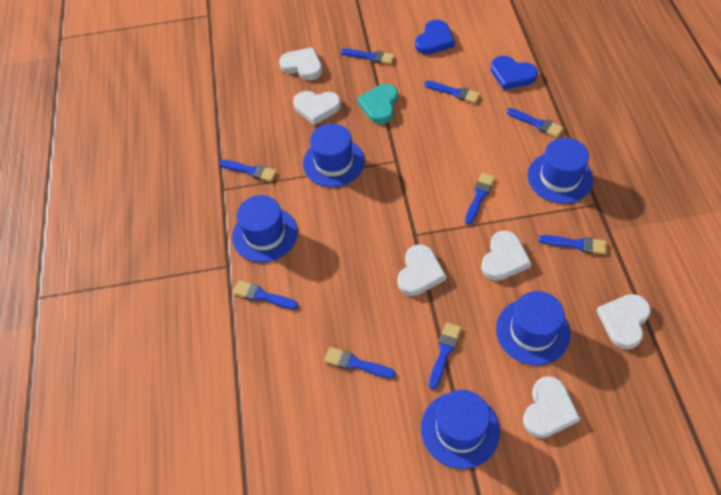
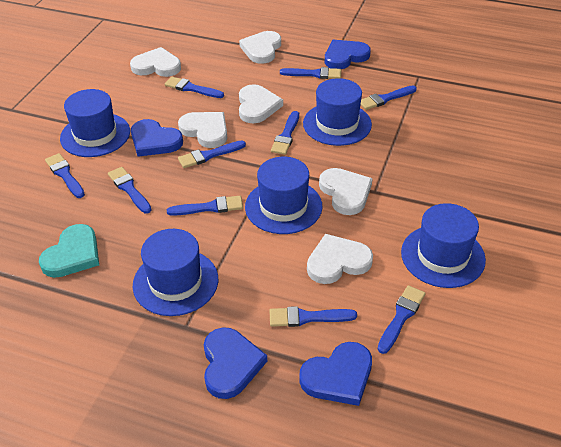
blue brush: 9 -> 10
blue heart: 2 -> 4

